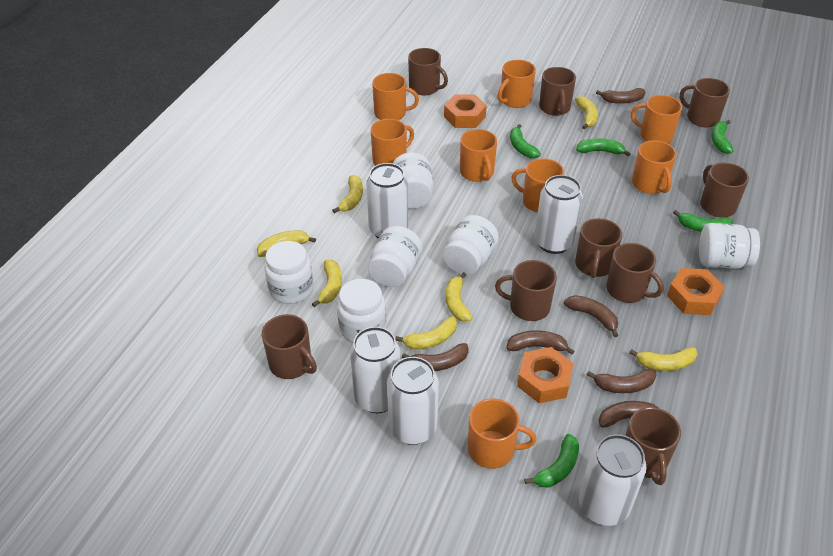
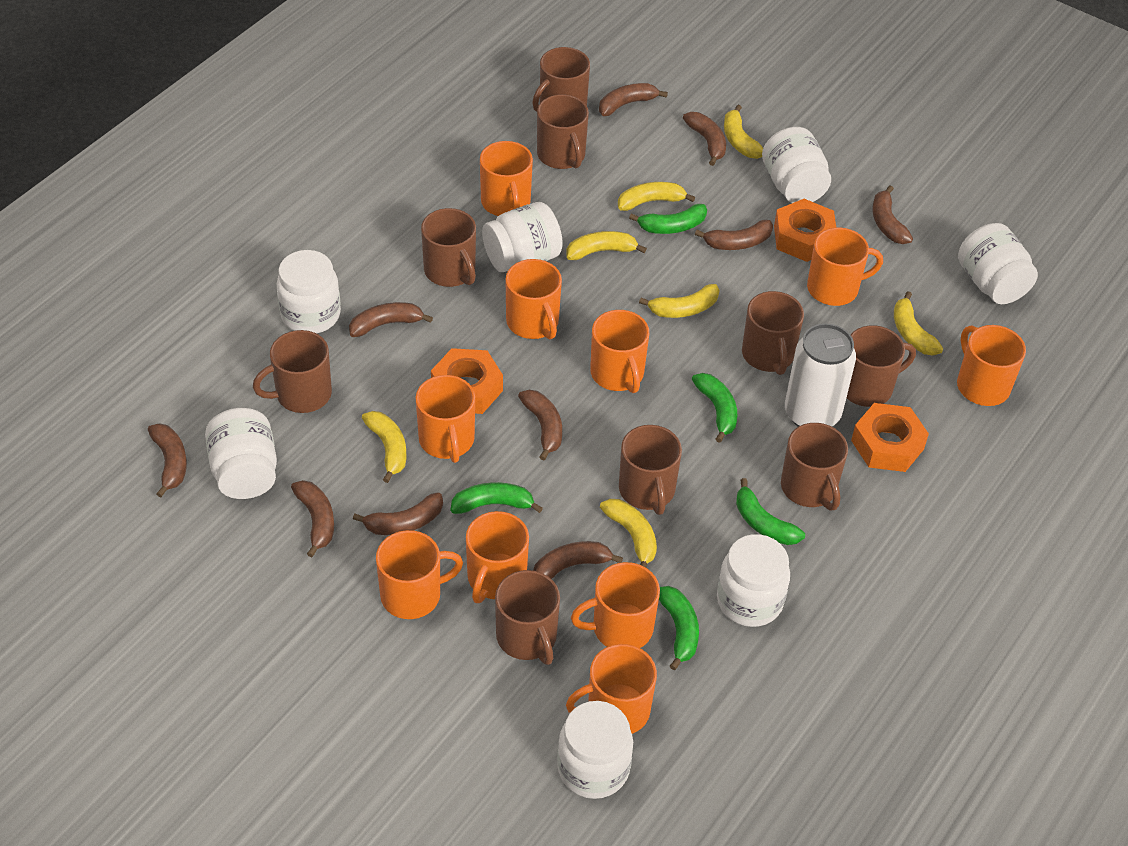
brown banana: 6 -> 10
orange mug: 8 -> 10
white can: 5 -> 1
white jar: 6 -> 7

